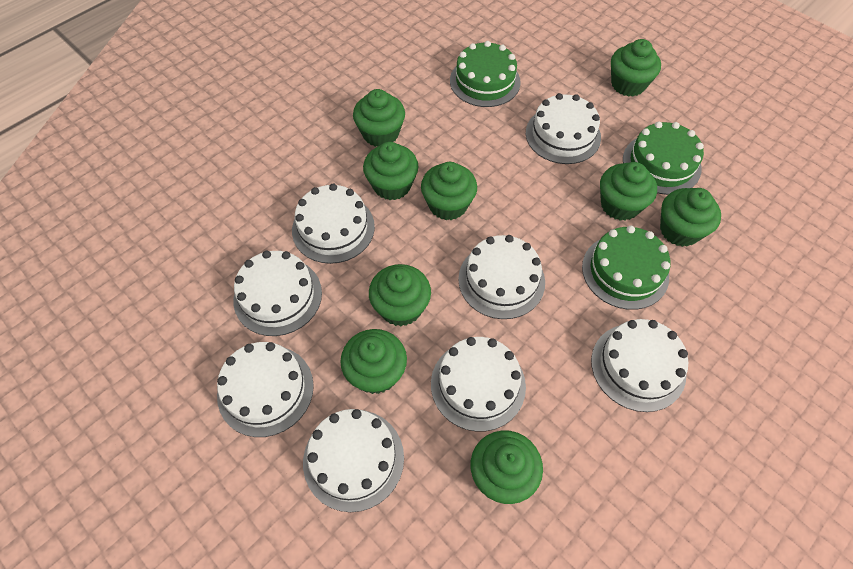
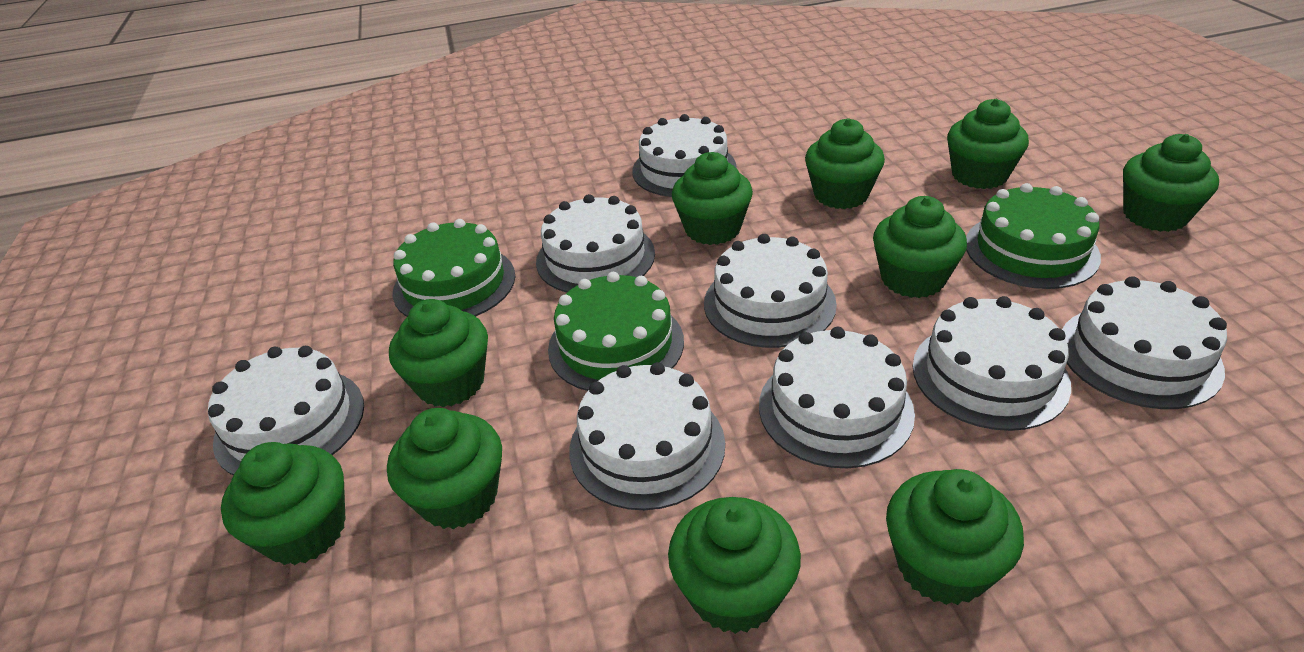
green cupcake: 9 -> 10

